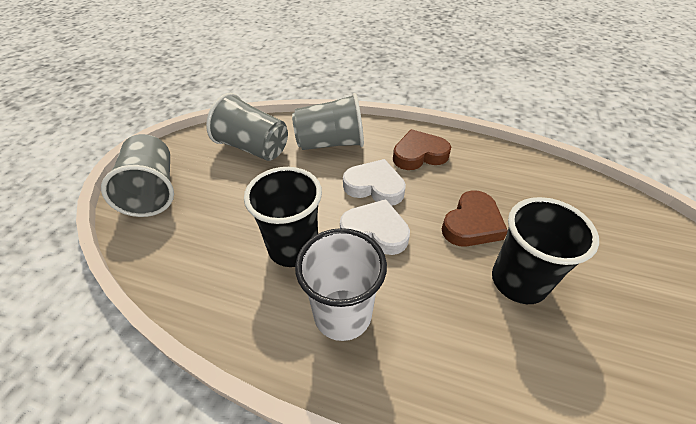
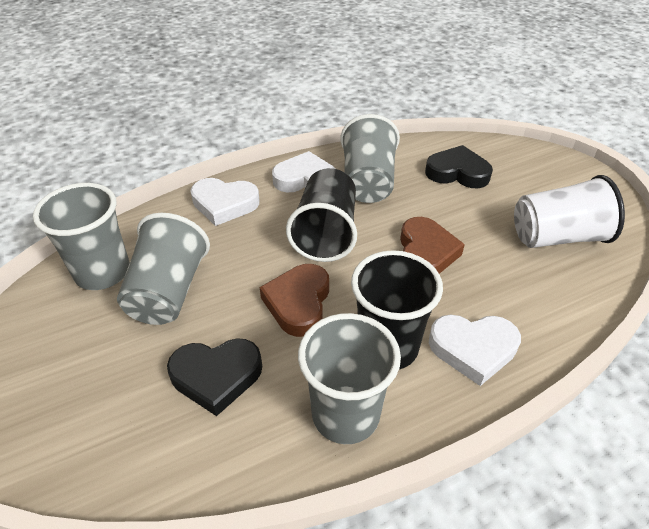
black heart: 0 -> 2
grey cup: 3 -> 4
white heart: 2 -> 3

